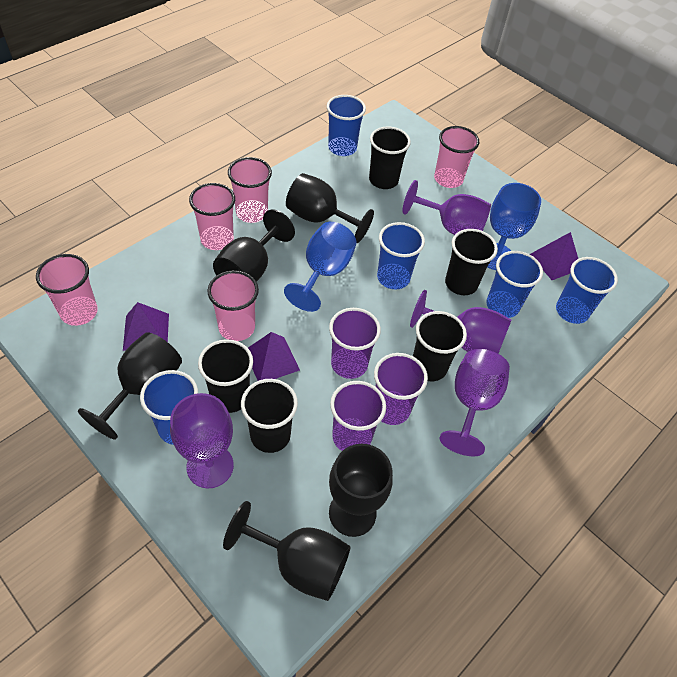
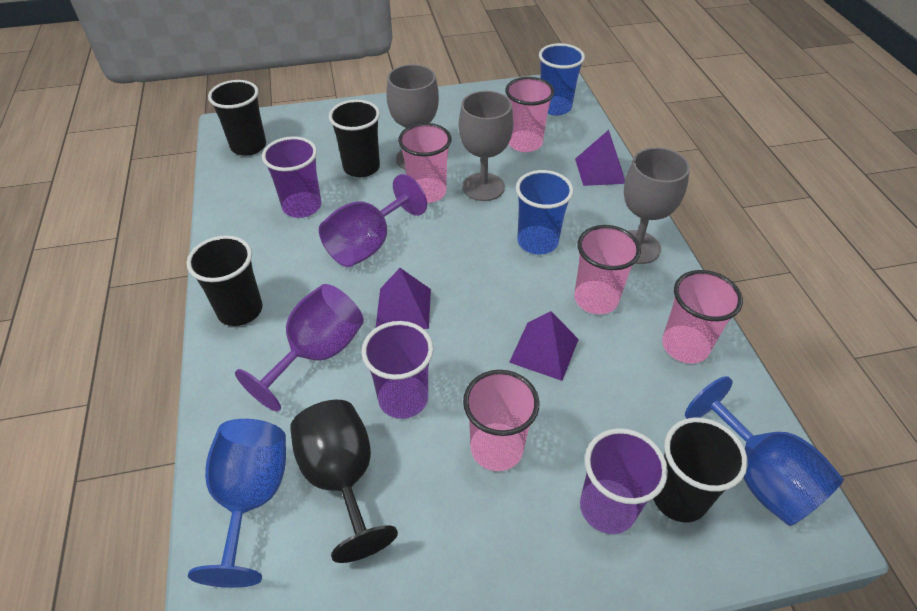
black cup: 5 -> 4
black goblet: 5 -> 1
blue cup: 5 -> 2
grey goblet: 0 -> 3
purple goblet: 4 -> 2

